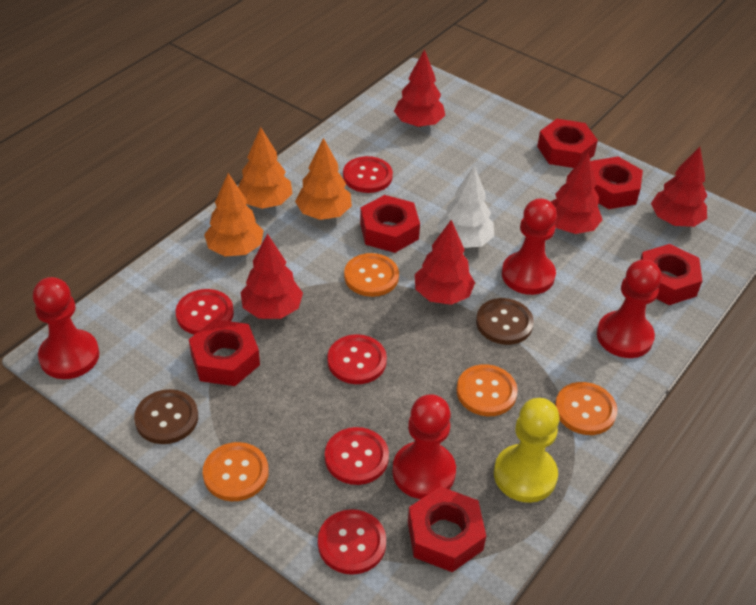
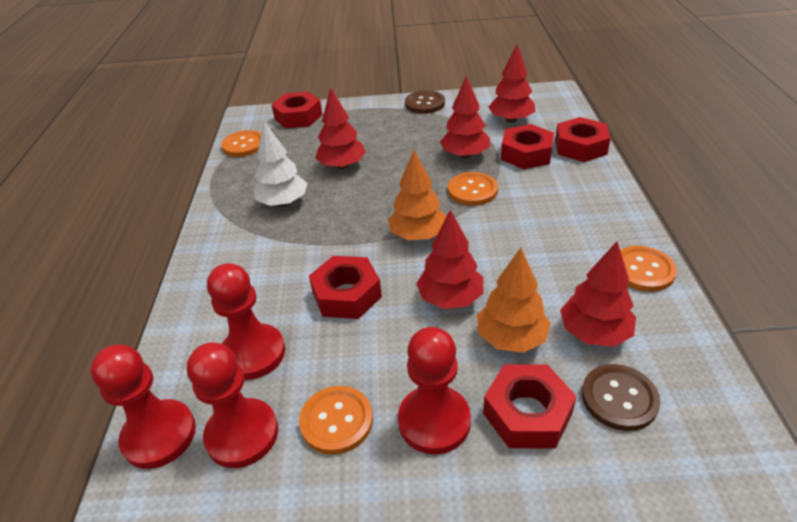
orange tree: 3 -> 2
red button: 5 -> 0
red nut: 6 -> 5
yellow pawn: 1 -> 0

